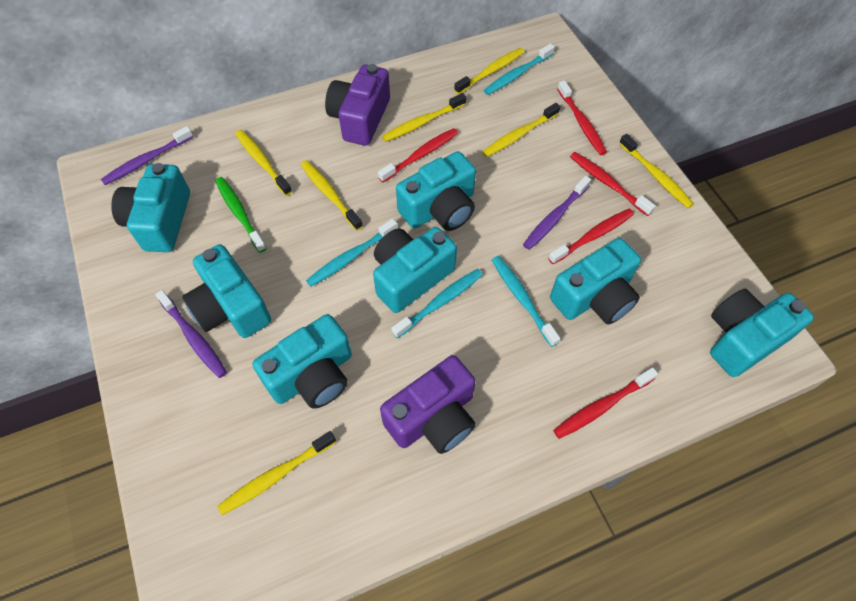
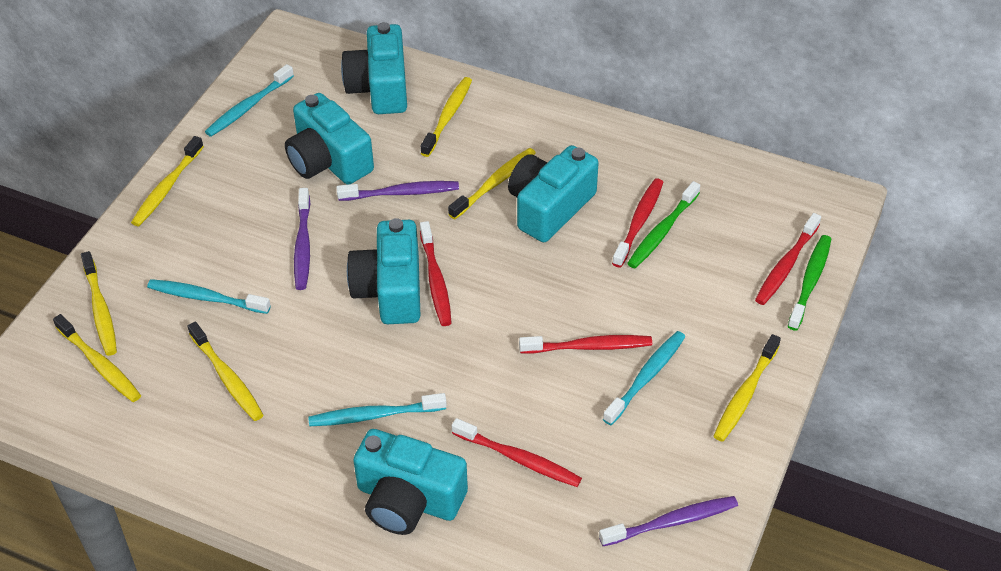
green toothbrush: 1 -> 2
purple camera: 2 -> 0
turquoise camera: 7 -> 5

